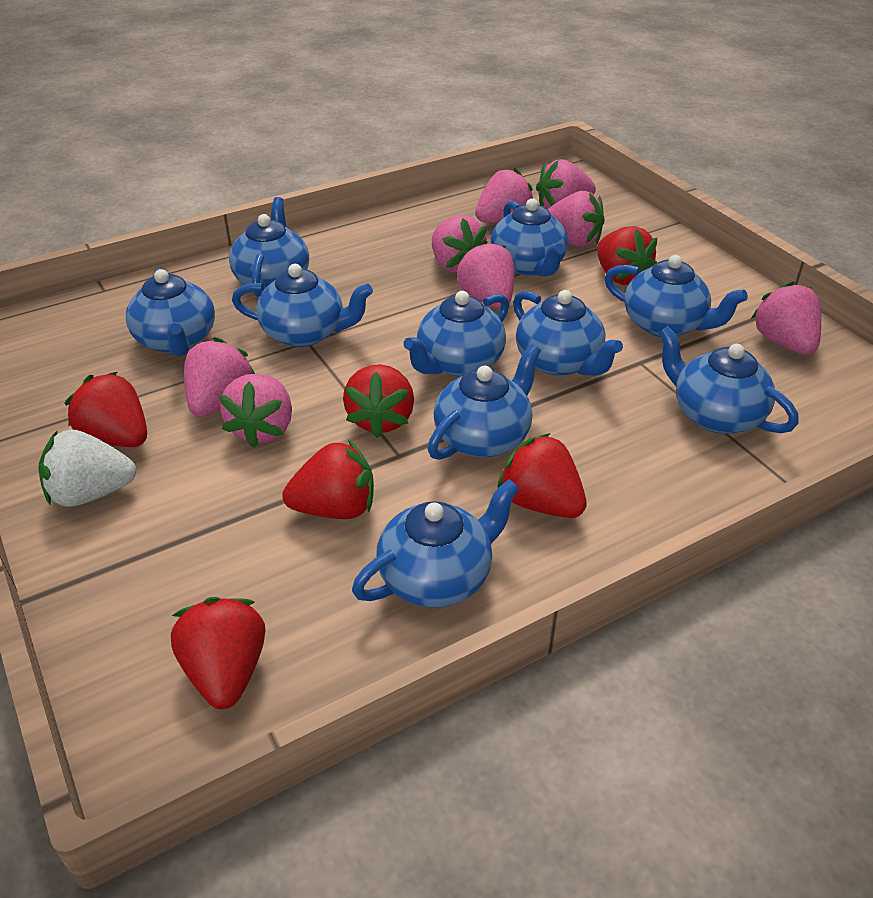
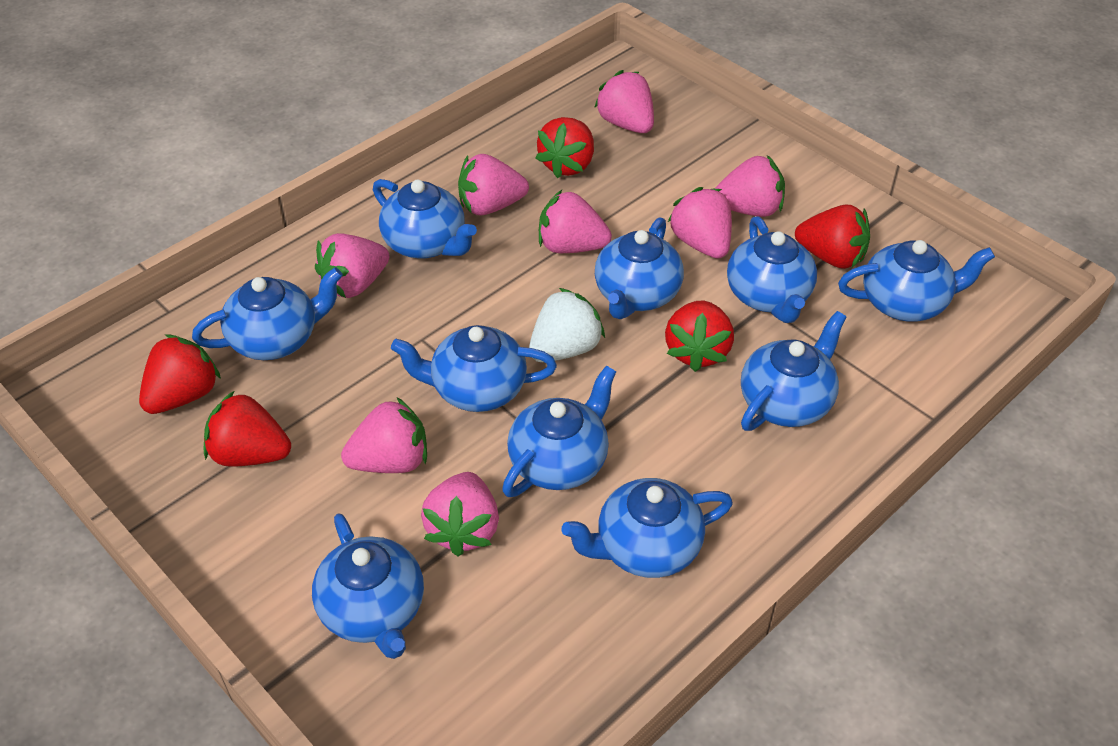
red strawberry: 6 -> 5

